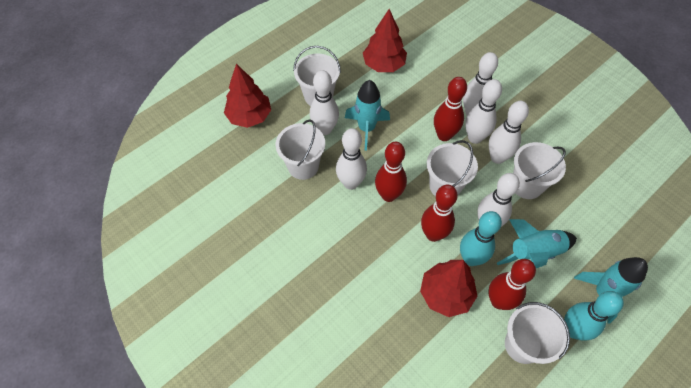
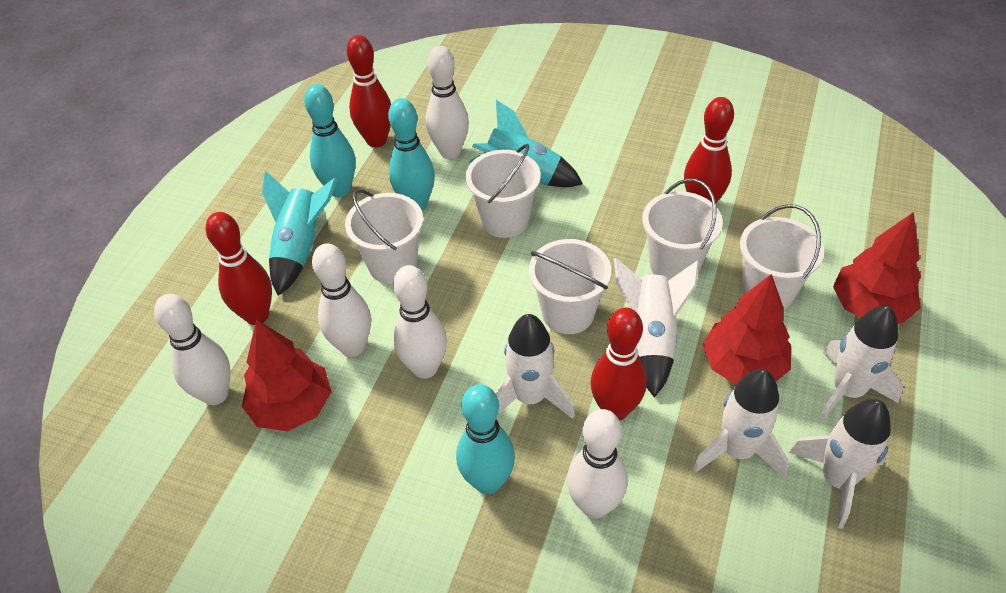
turquoise bowling pin: 2 -> 3
turquoise rocket: 3 -> 2
white bowling pin: 6 -> 5
white rocket: 0 -> 5

